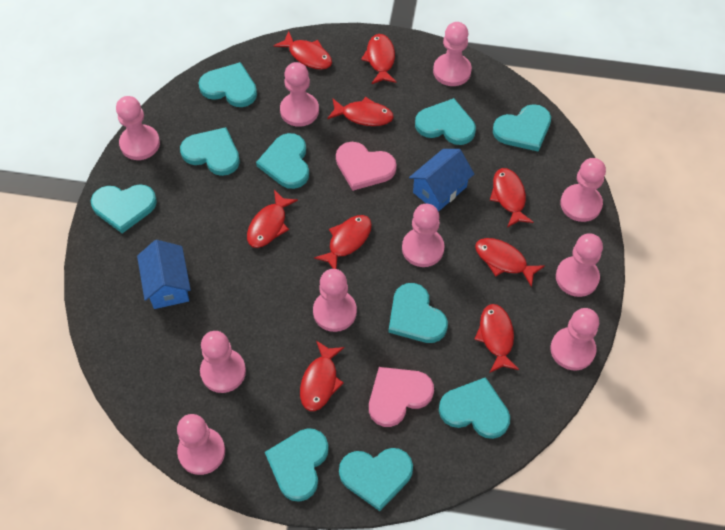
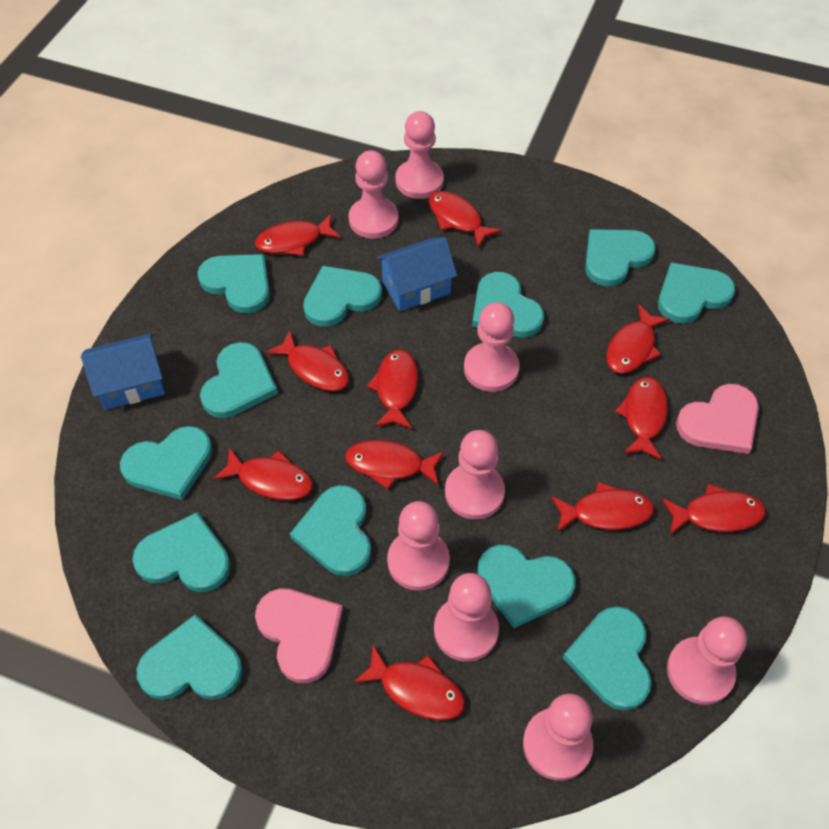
pink pawn: 10 -> 8
red fish: 9 -> 11
turquoise heart: 10 -> 12

